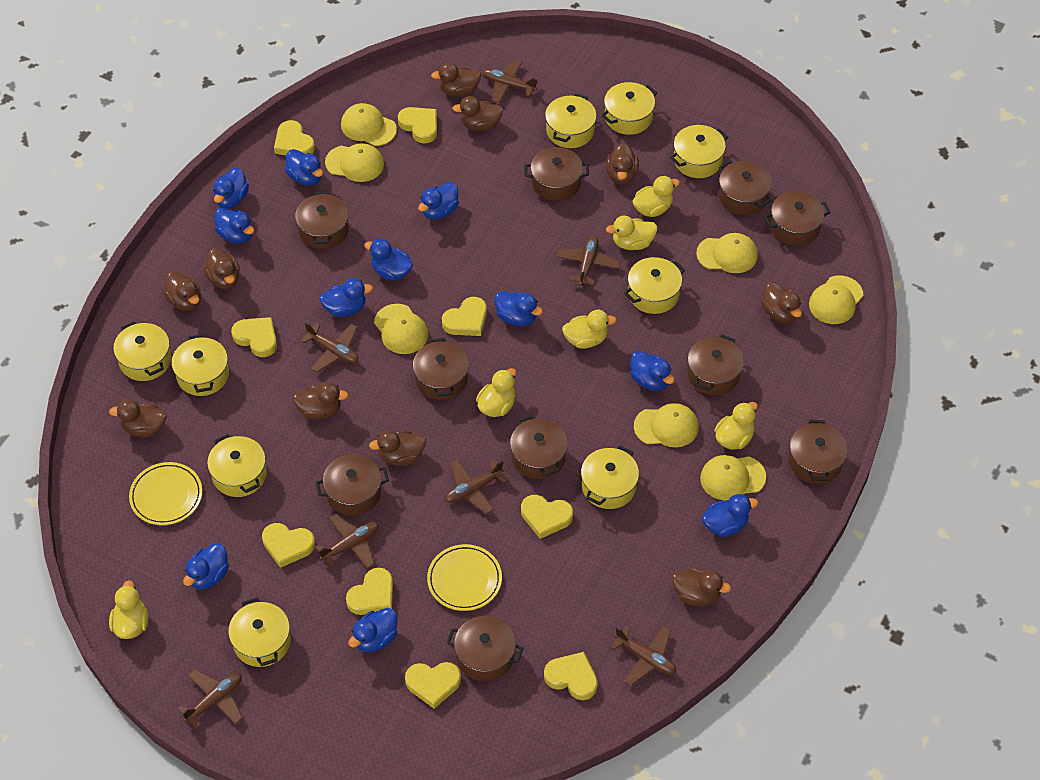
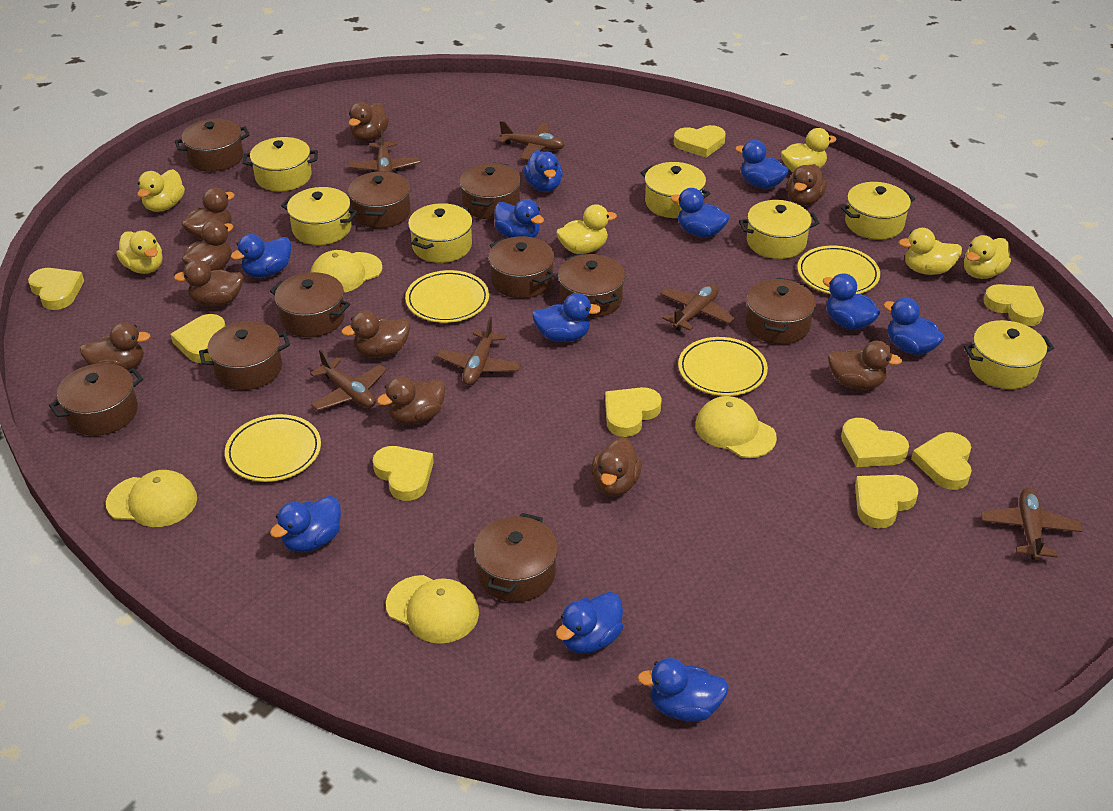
brown plane: 7 -> 6
yellow cap: 7 -> 4
yellow plate: 2 -> 4
yellow pot: 9 -> 7

